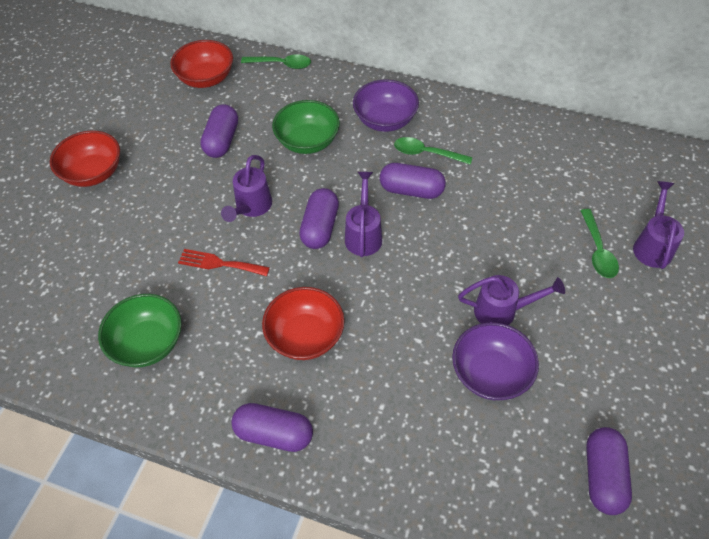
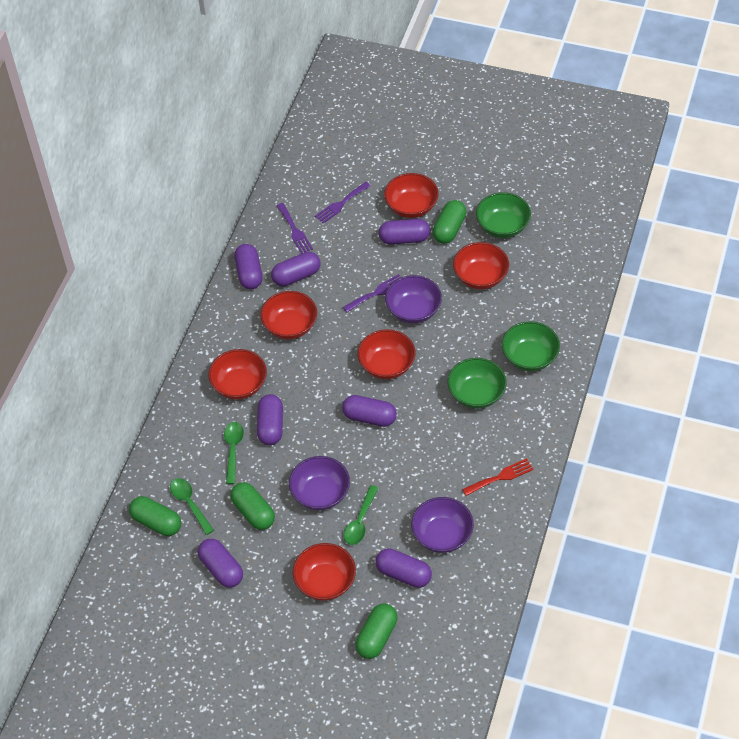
green bowl: 2 -> 3
green capsule: 0 -> 4
purple bowl: 2 -> 3
purple capsule: 5 -> 7
purple fork: 0 -> 3
purple watering can: 4 -> 0
red bowl: 3 -> 6

